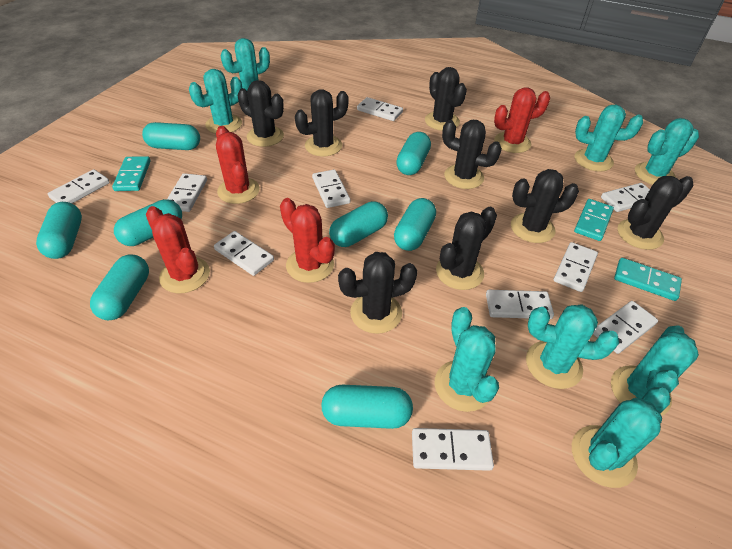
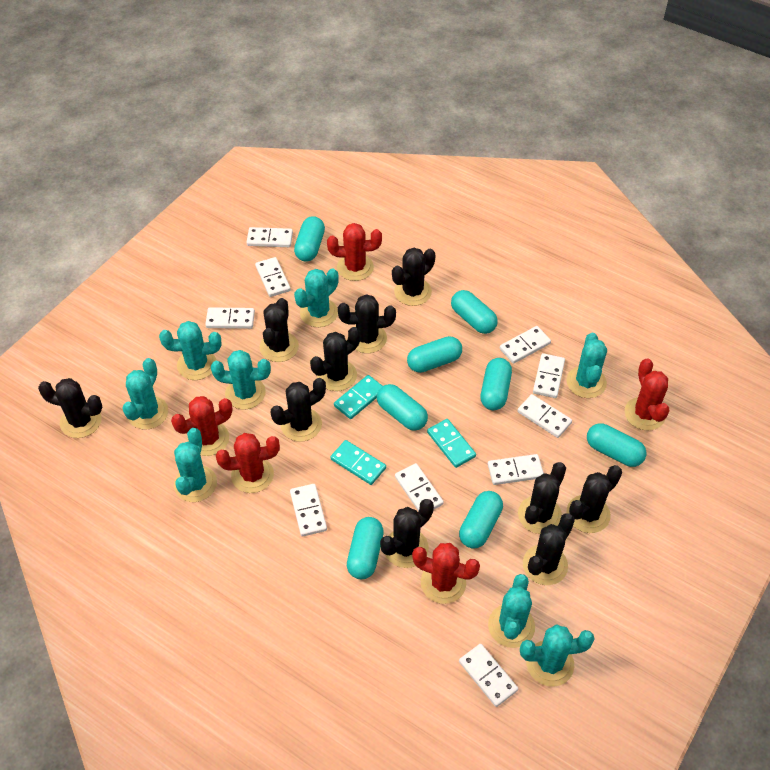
black cactus: 8 -> 10
red cactus: 4 -> 5

